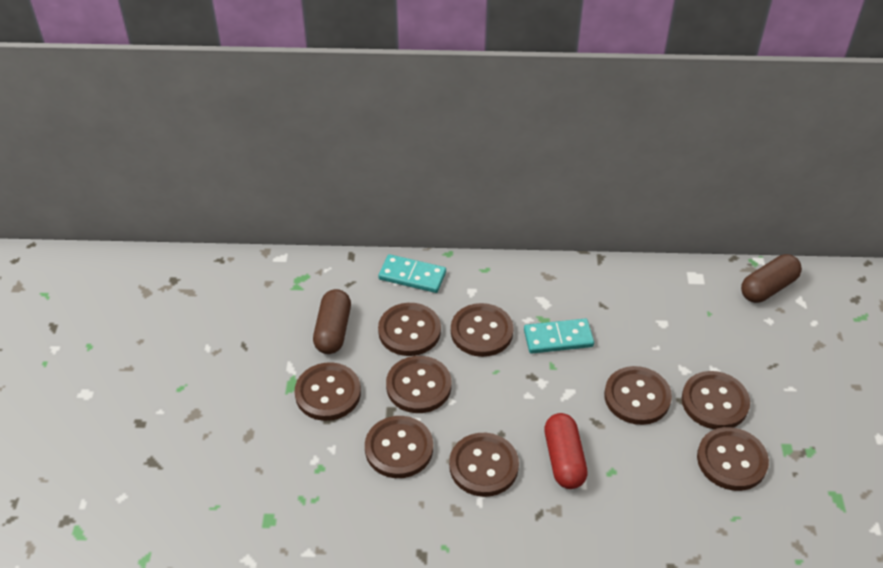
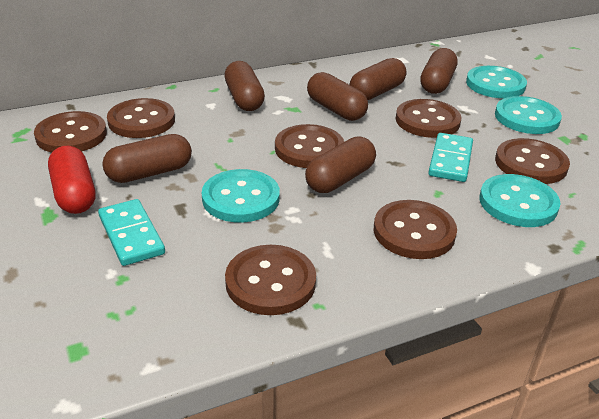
brown button: 9 -> 7
brown capsule: 2 -> 6
turquoise button: 0 -> 4

